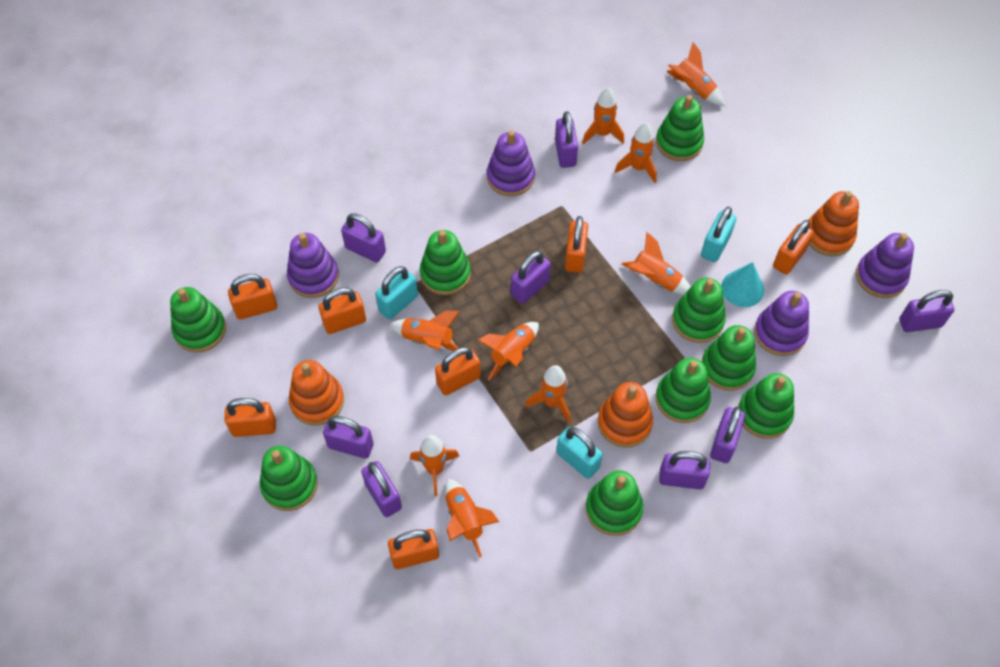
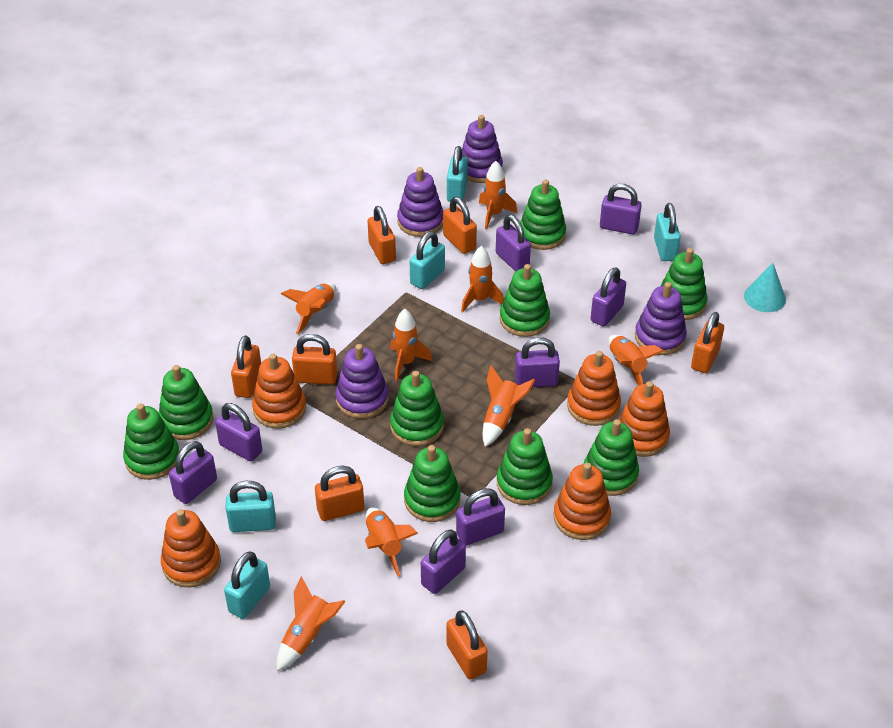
orange rocket: 9 -> 8
orange stacking toy: 3 -> 5
turquoise padlock: 3 -> 5

